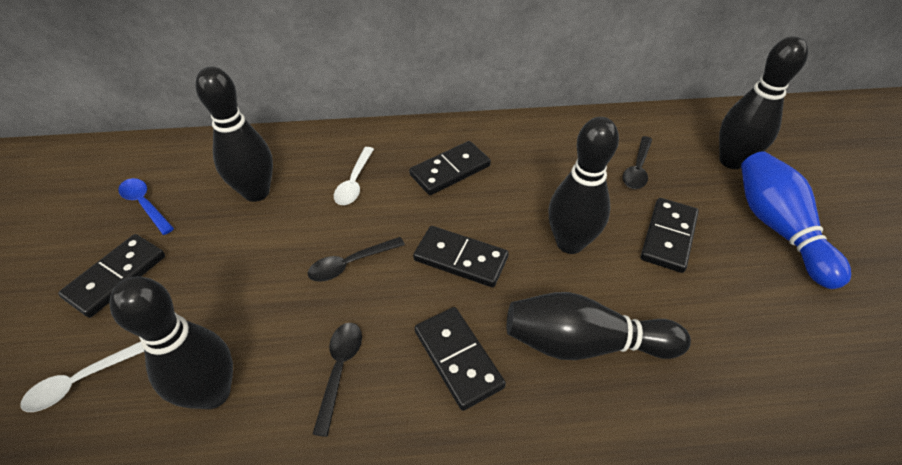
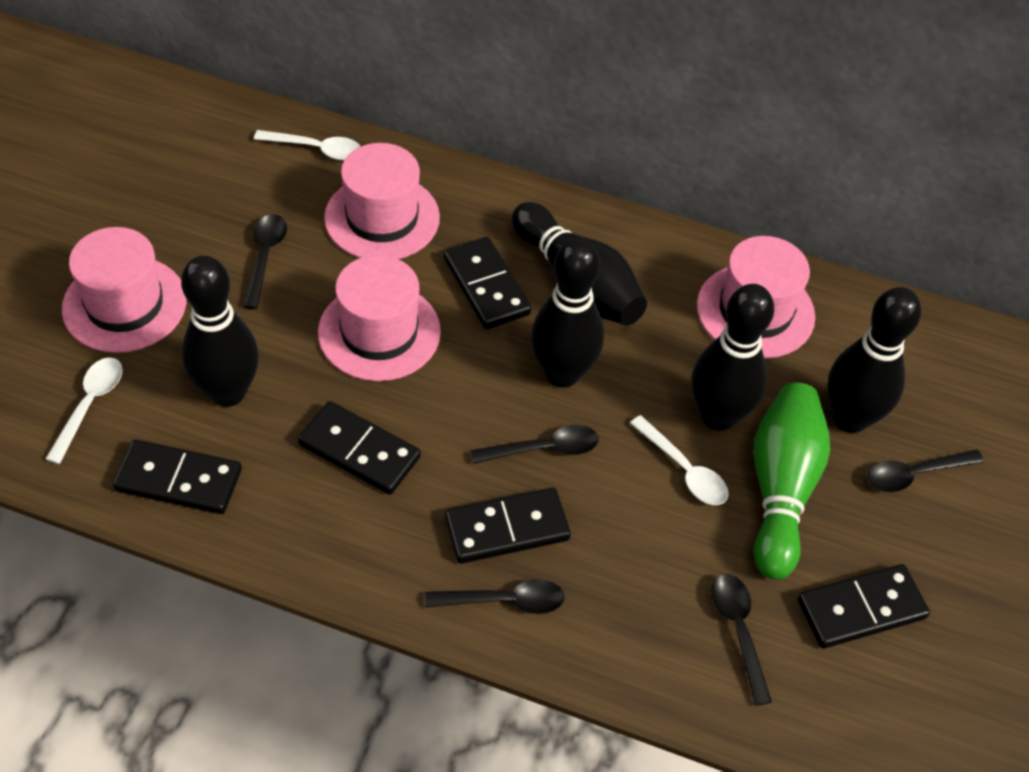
black spoon: 3 -> 5
blue bowling pin: 1 -> 0
blue spoon: 1 -> 0
green bowling pin: 0 -> 1
pink hat: 0 -> 4
white spoon: 2 -> 3

